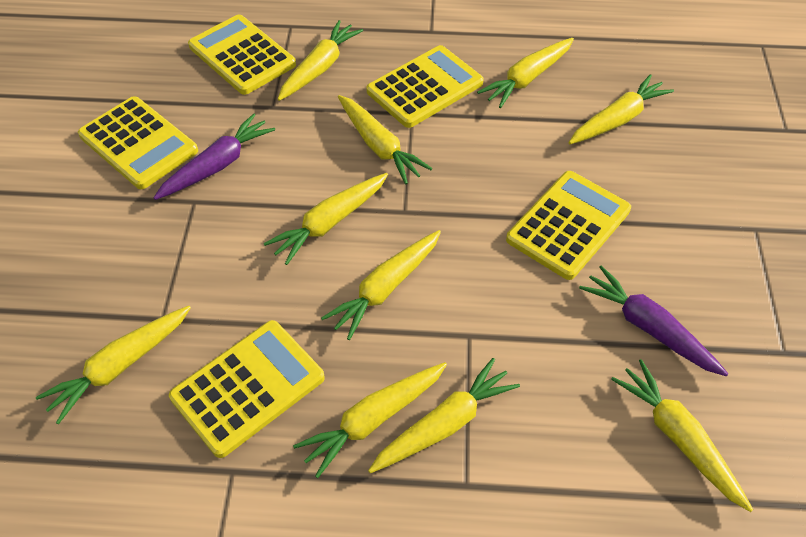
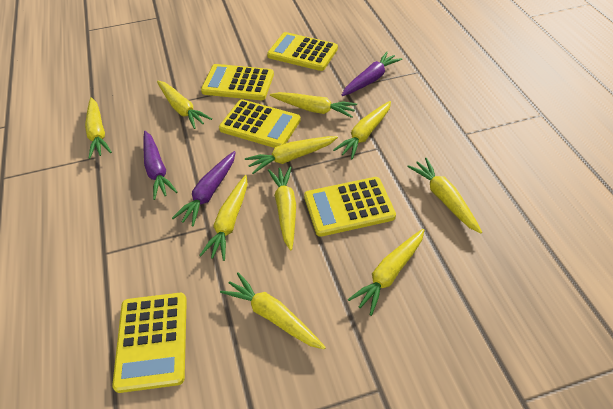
purple carrot: 2 -> 3

